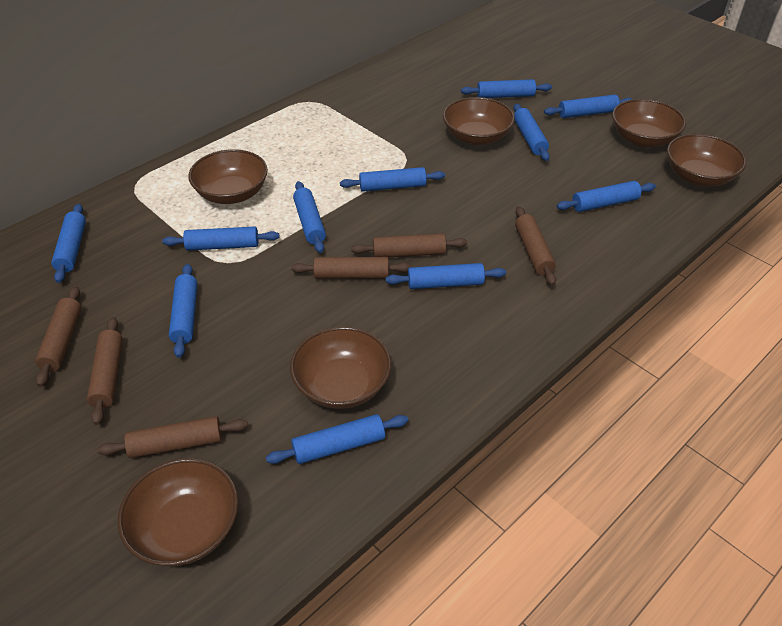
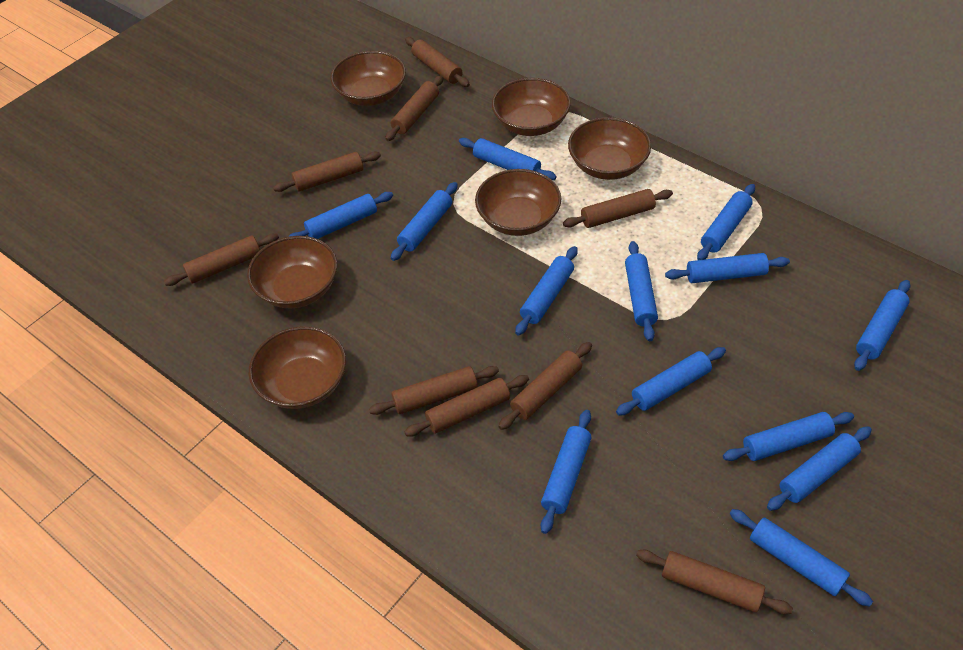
blue rolling pin: 11 -> 13
brown rolling pin: 6 -> 9

